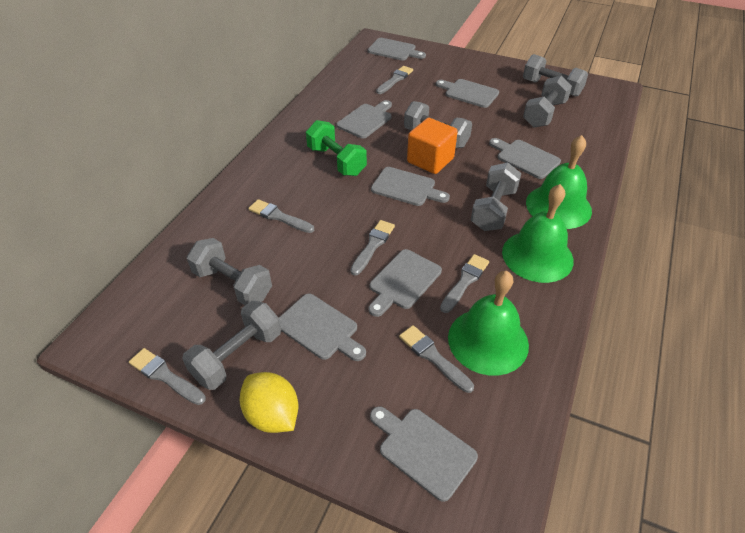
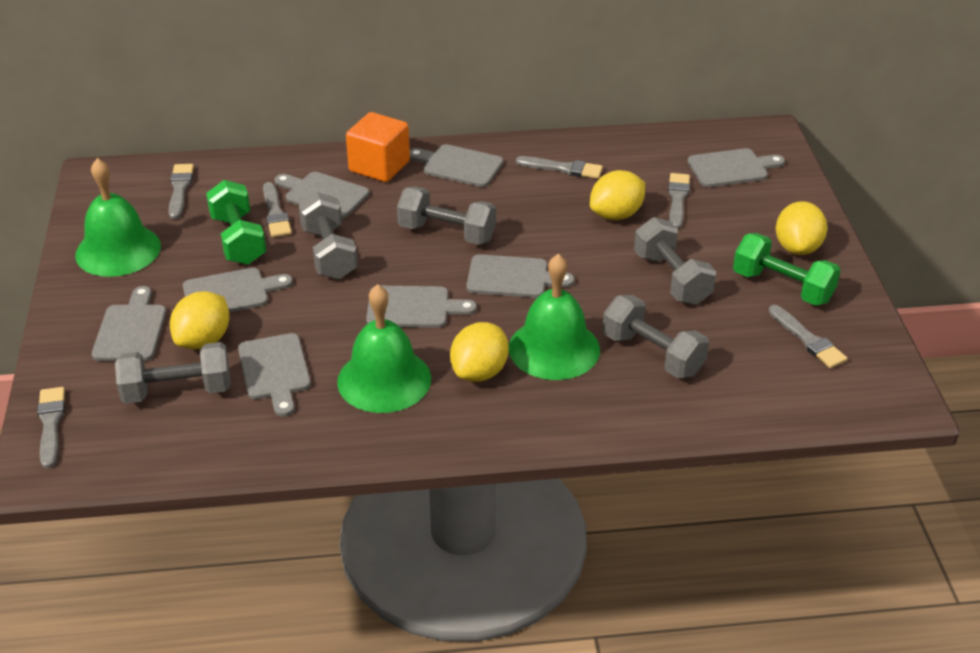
green dumbbell: 1 -> 2
grey dumbbell: 6 -> 5
yellow lemon: 1 -> 4

